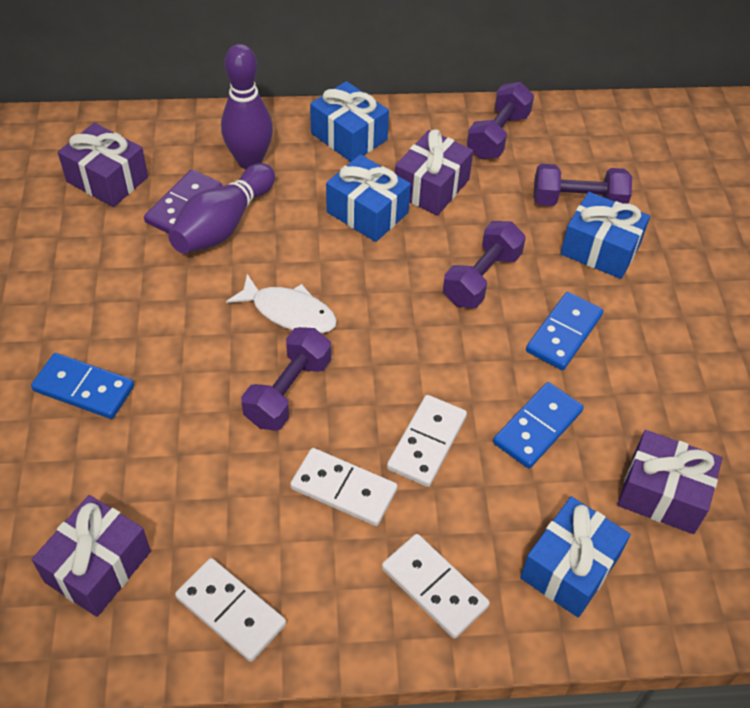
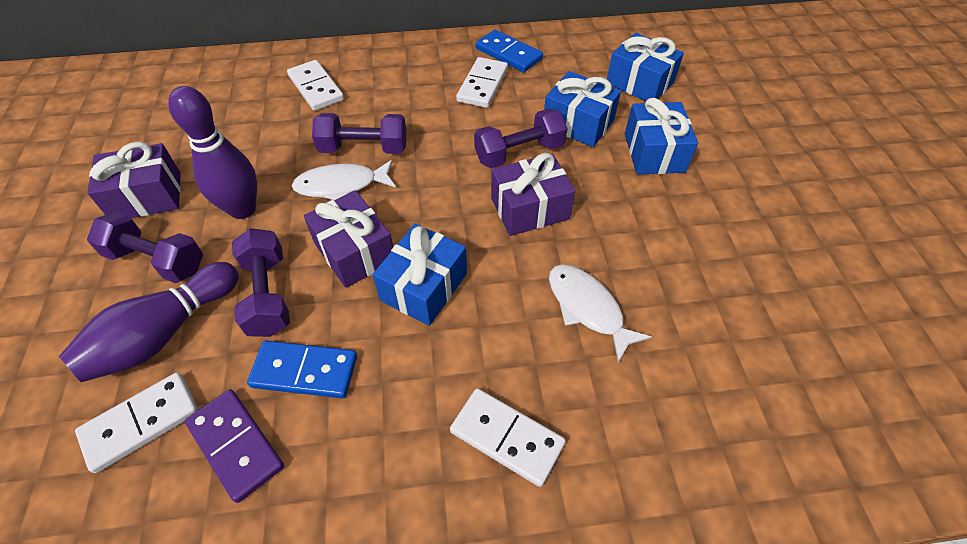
blue domino: 3 -> 2
purple gift: 4 -> 3
white fish: 1 -> 2

